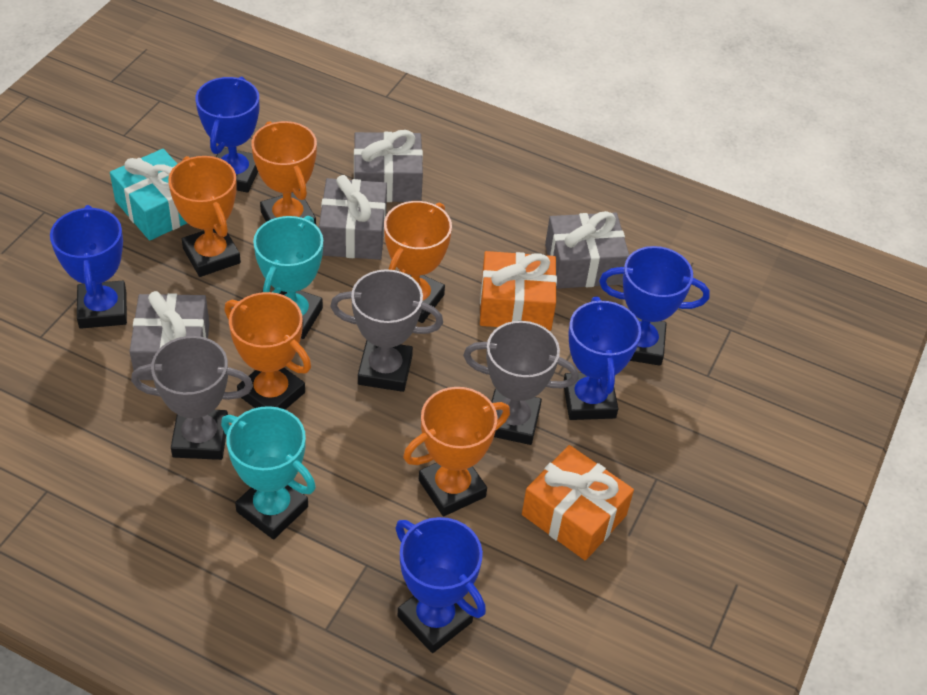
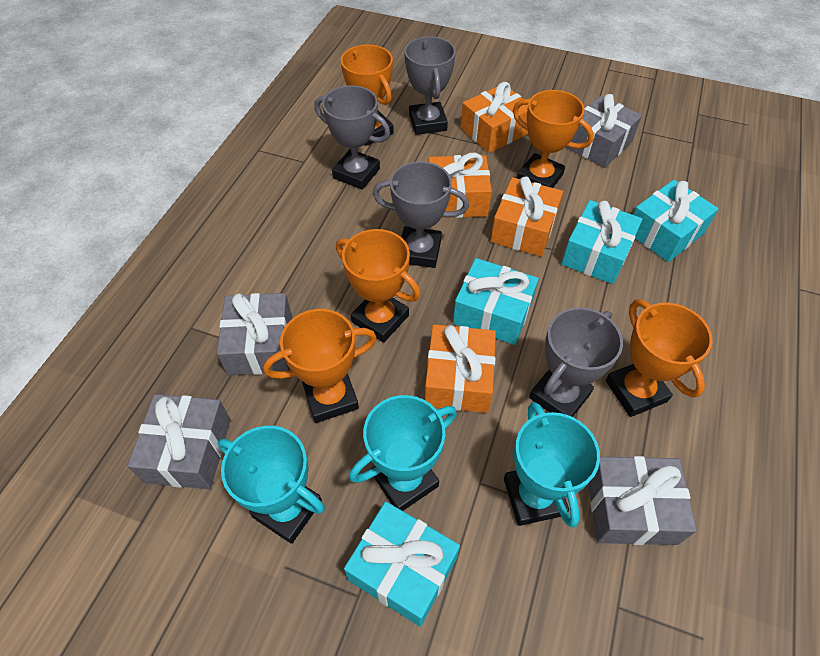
blue trophy: 5 -> 0
grey trophy: 3 -> 4
orange gift: 2 -> 4
turquoise gift: 1 -> 4
turquoise trophy: 2 -> 3

